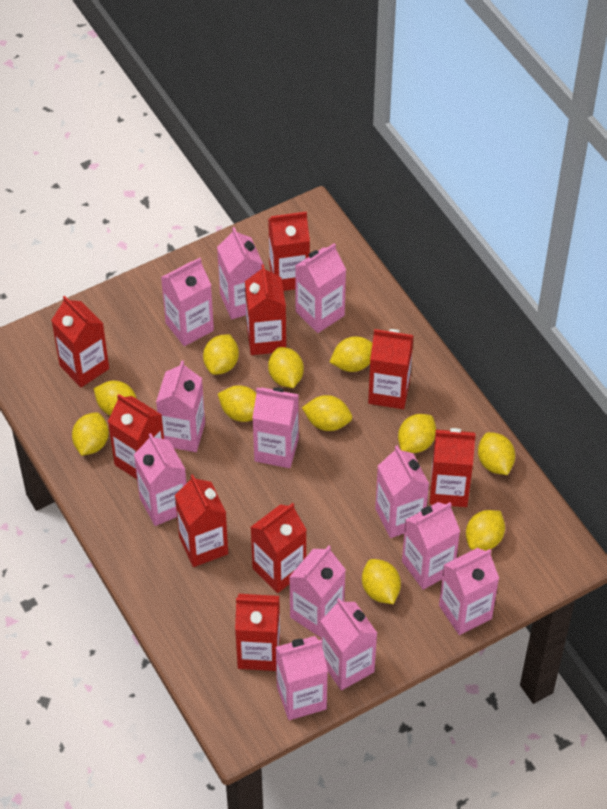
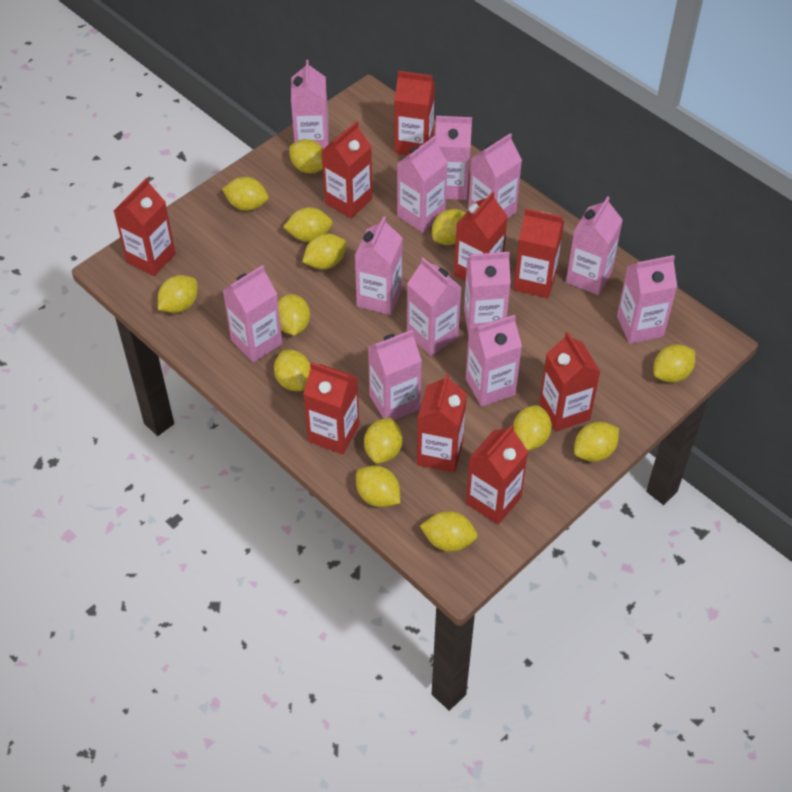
yellow lemon: 11 -> 14

